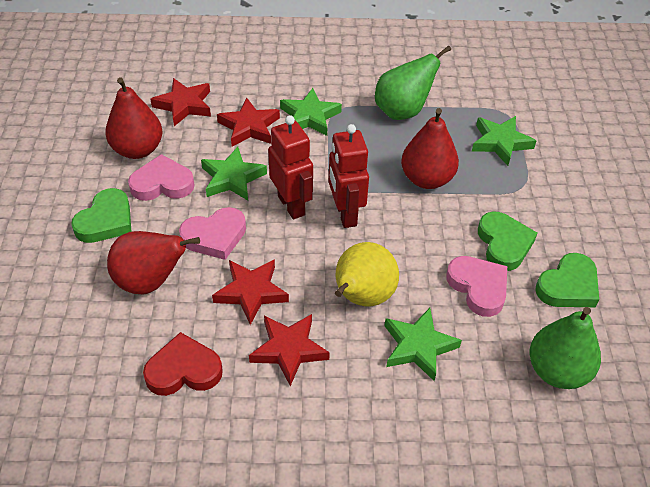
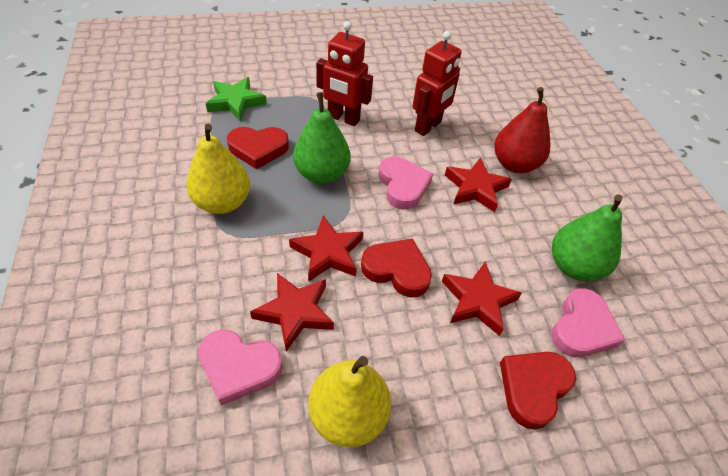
green heart: 3 -> 0
green star: 4 -> 1
red heart: 1 -> 3
red pear: 3 -> 1
yellow pear: 1 -> 2

